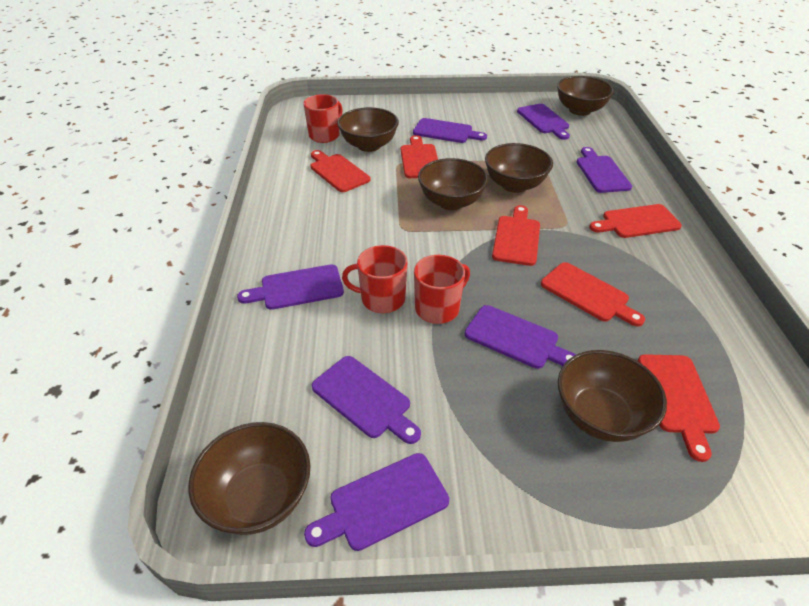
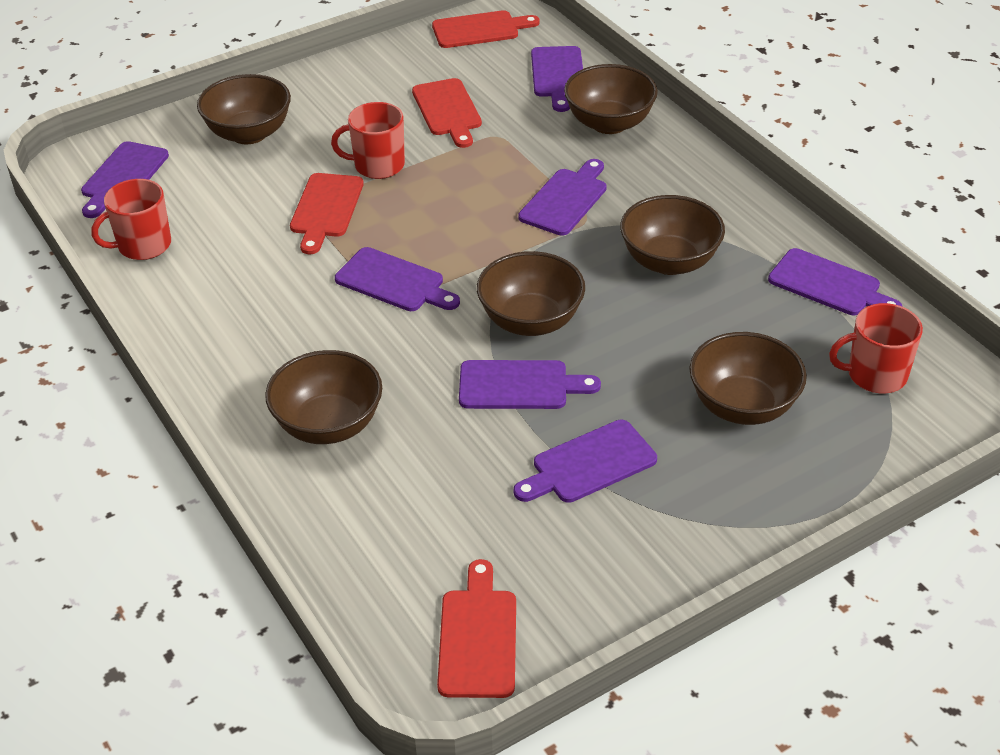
red cutting board: 6 -> 4

